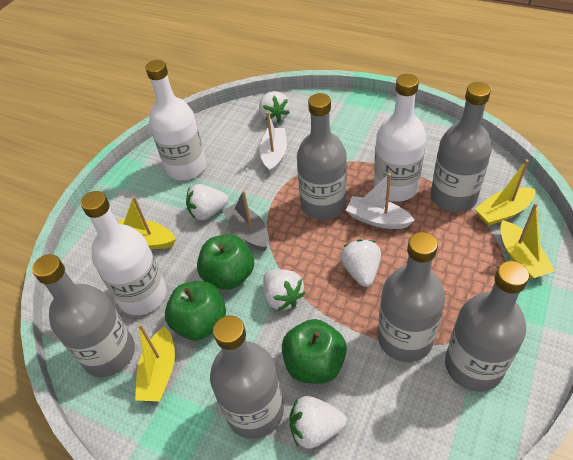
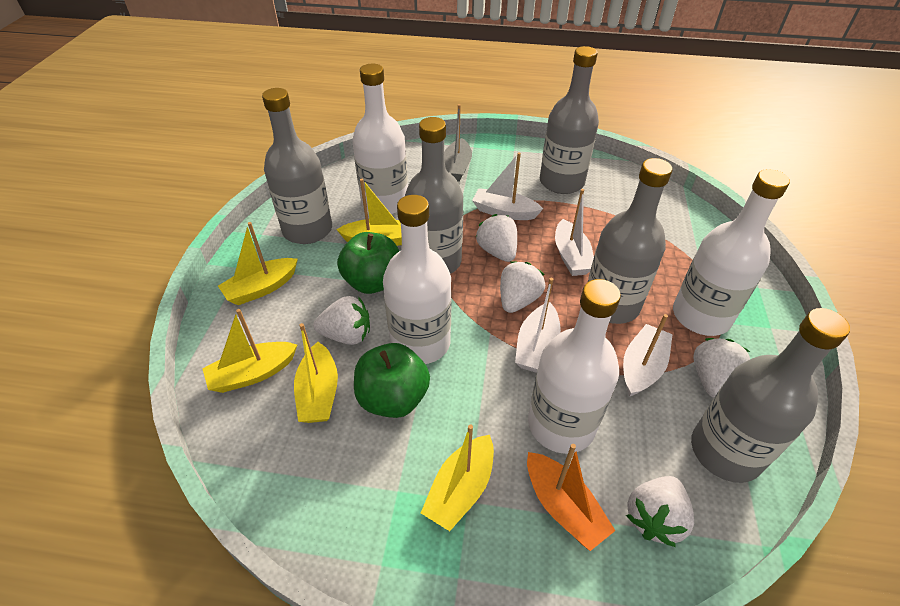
green apple: 3 -> 2
grey bottle: 6 -> 5
orange boat: 0 -> 1
white boat: 2 -> 4
white bottle: 3 -> 4
yellow boat: 4 -> 5

